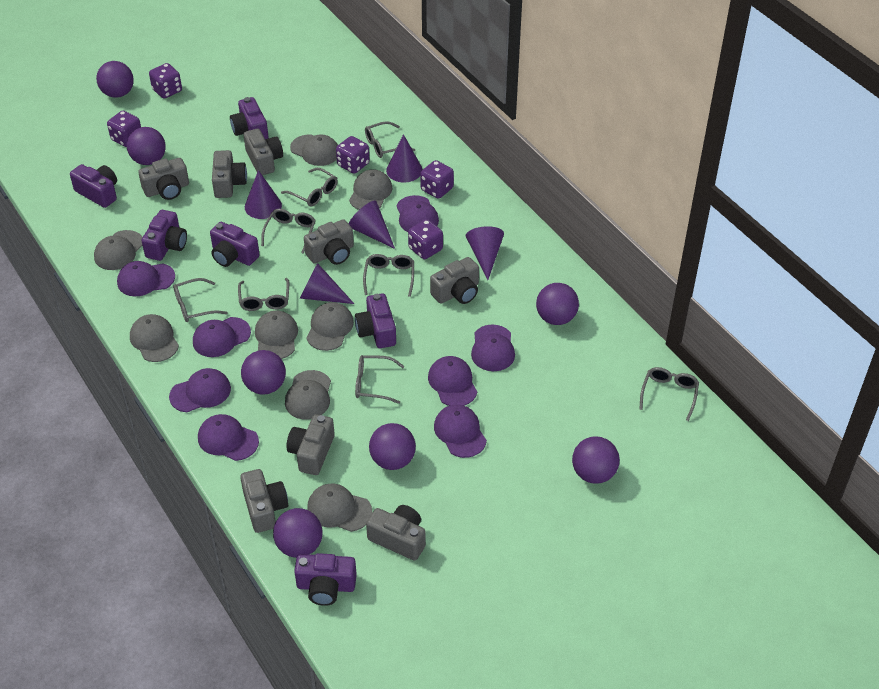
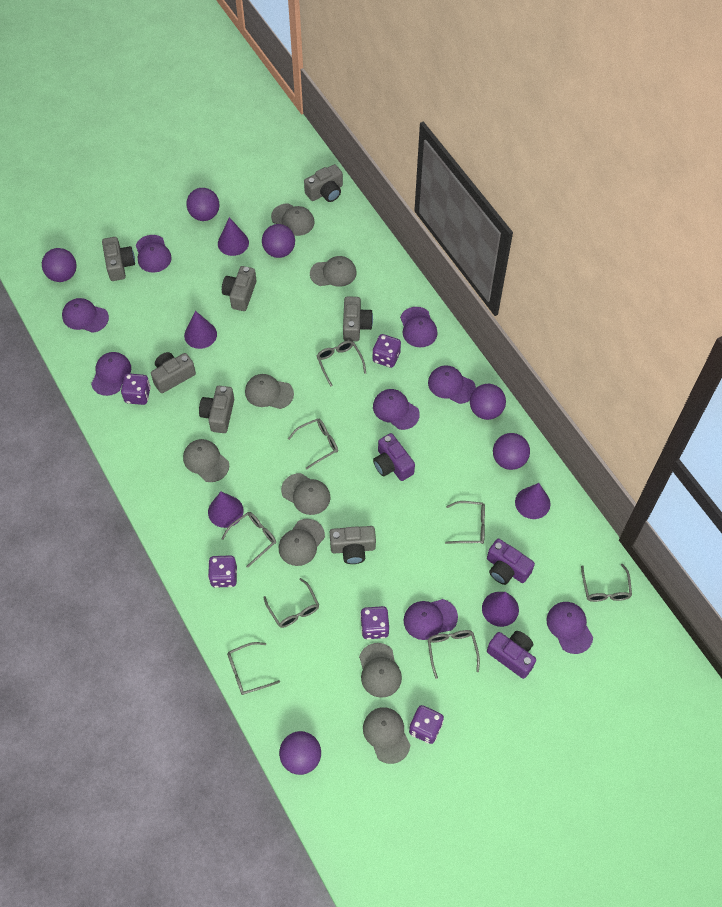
grey camera: 8 -> 7
purple ball: 7 -> 6
purple camera: 6 -> 3

